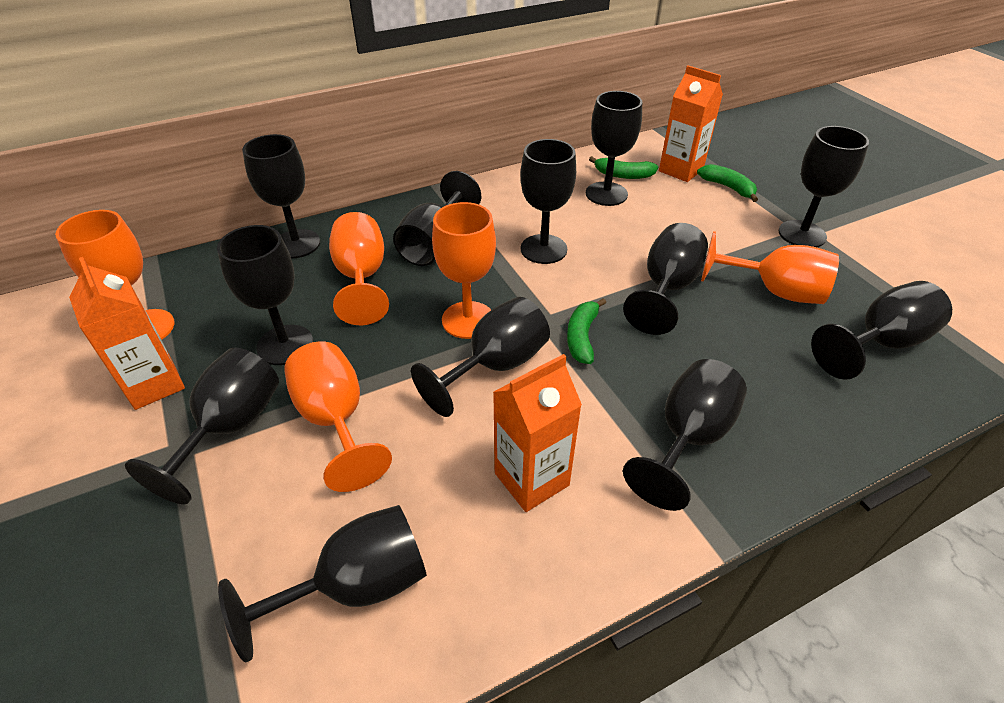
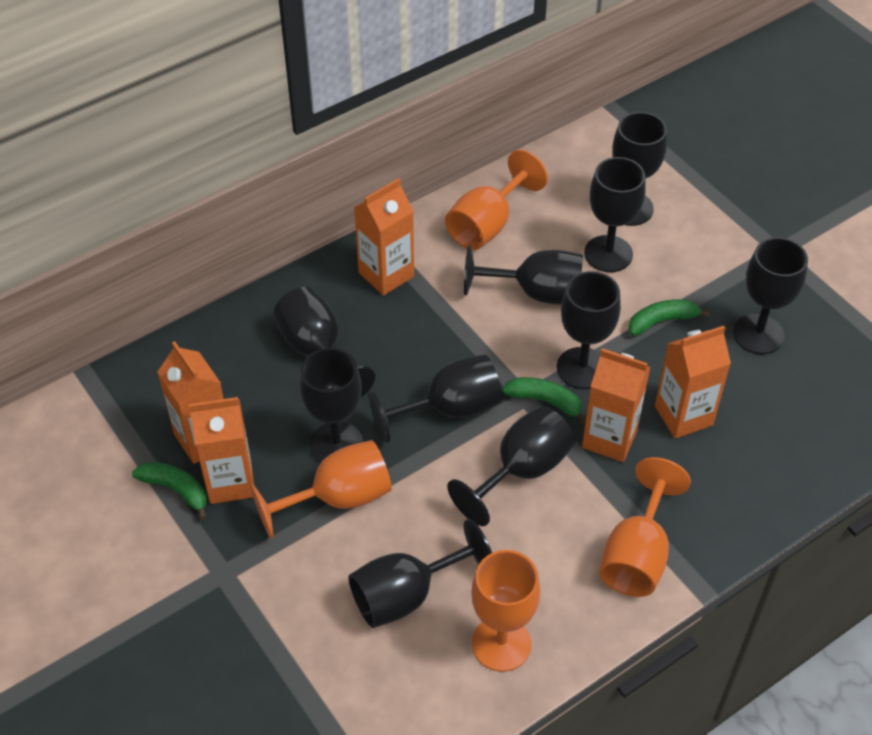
black goblet: 12 -> 10
orange carton: 3 -> 5
orange goblet: 5 -> 4

